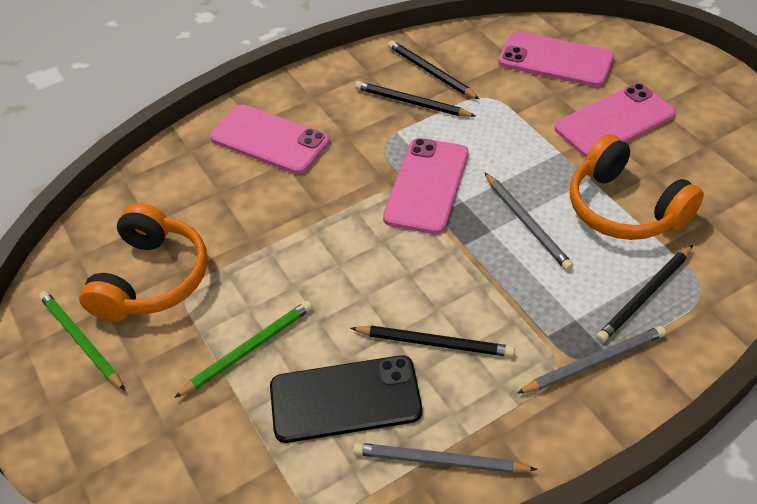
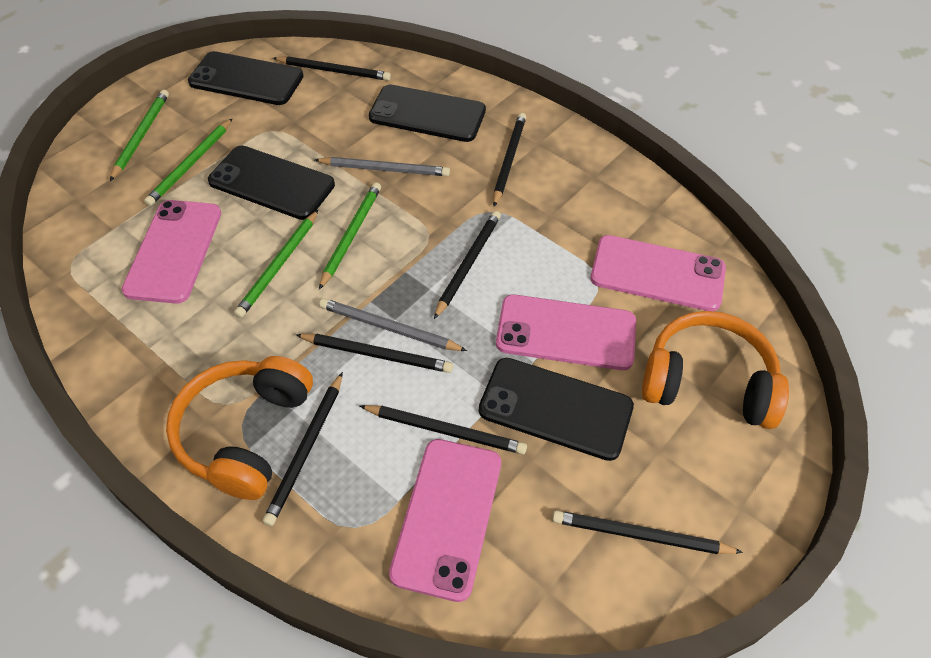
black pencil: 4 -> 7
black phone: 1 -> 4
green pencil: 2 -> 4
grey pencil: 3 -> 2

